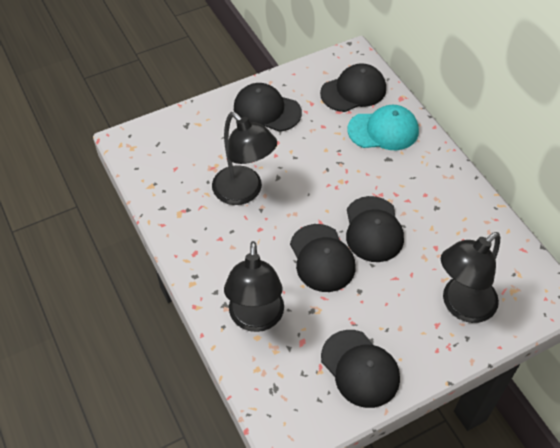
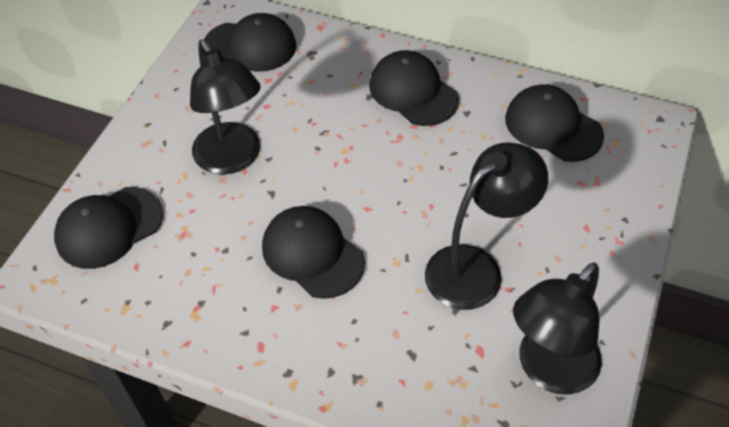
turquoise cap: 1 -> 0

